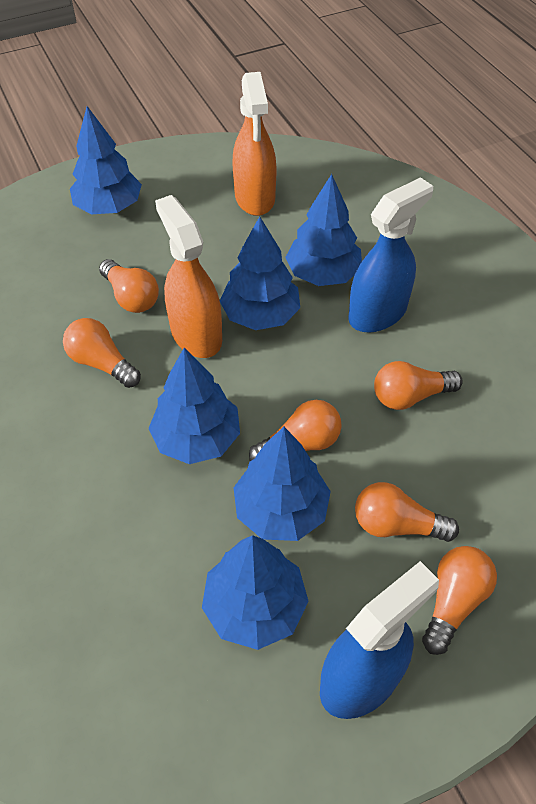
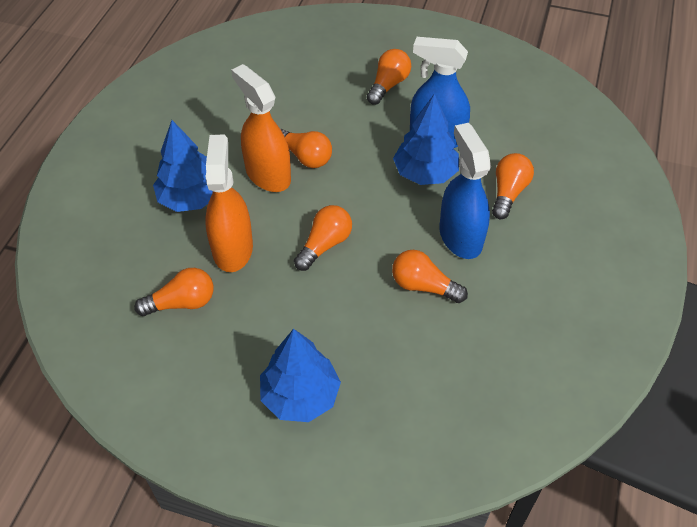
blue tree: 6 -> 3

